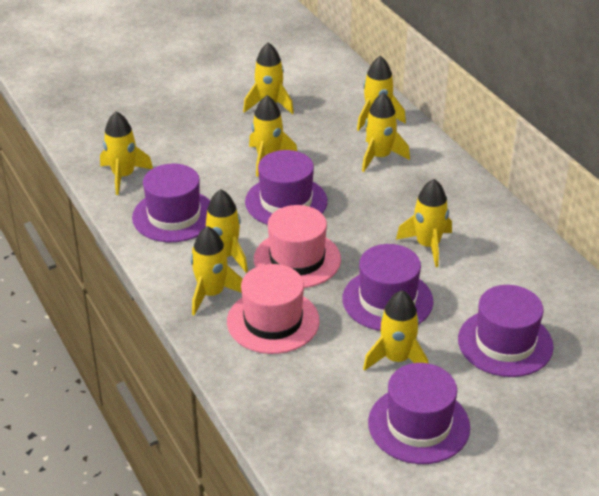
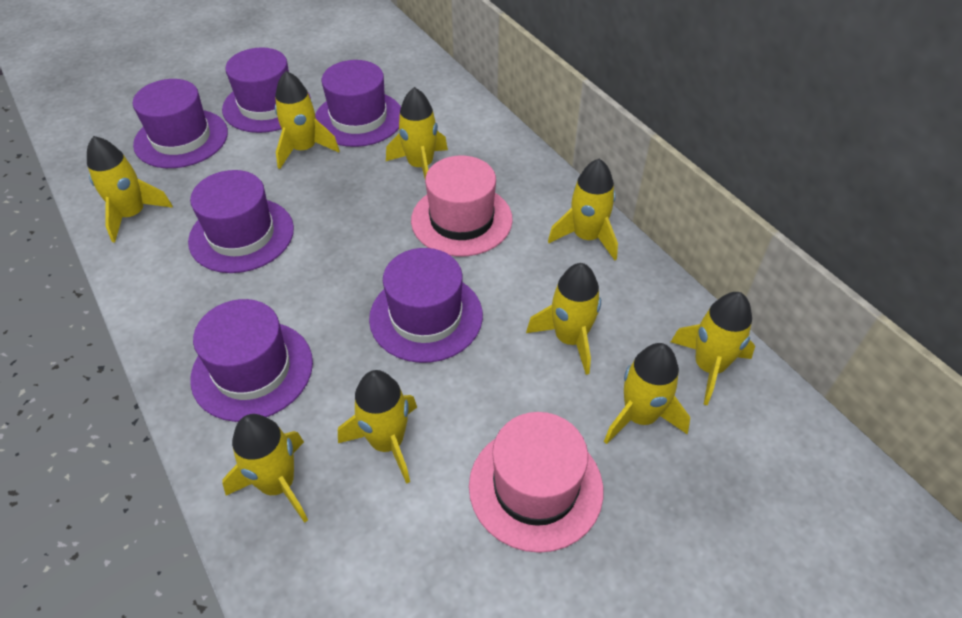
purple hat: 5 -> 6

